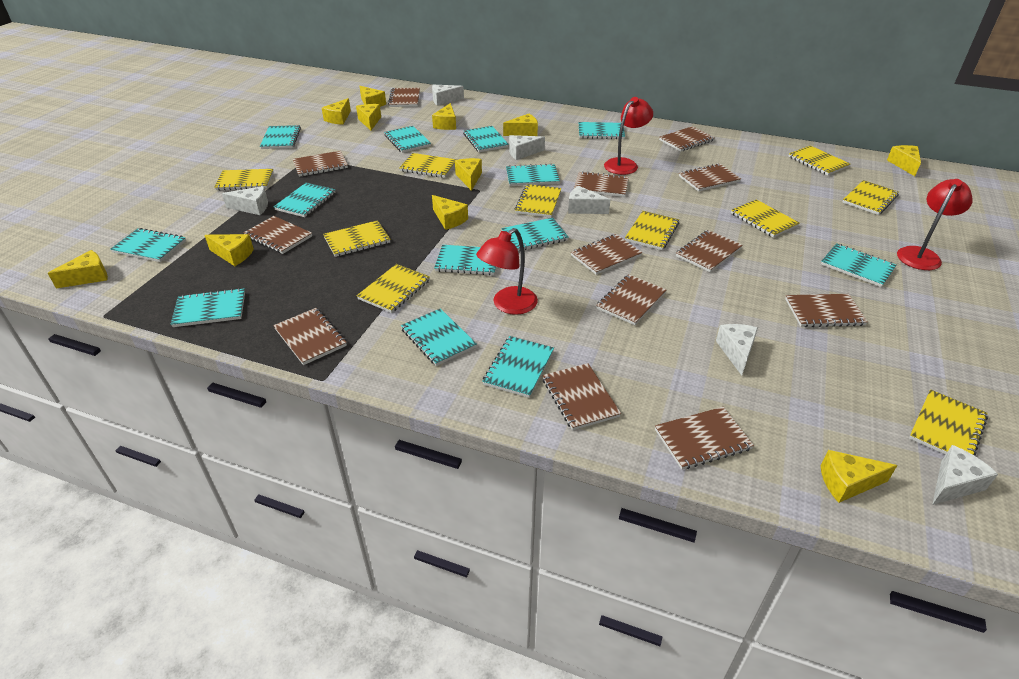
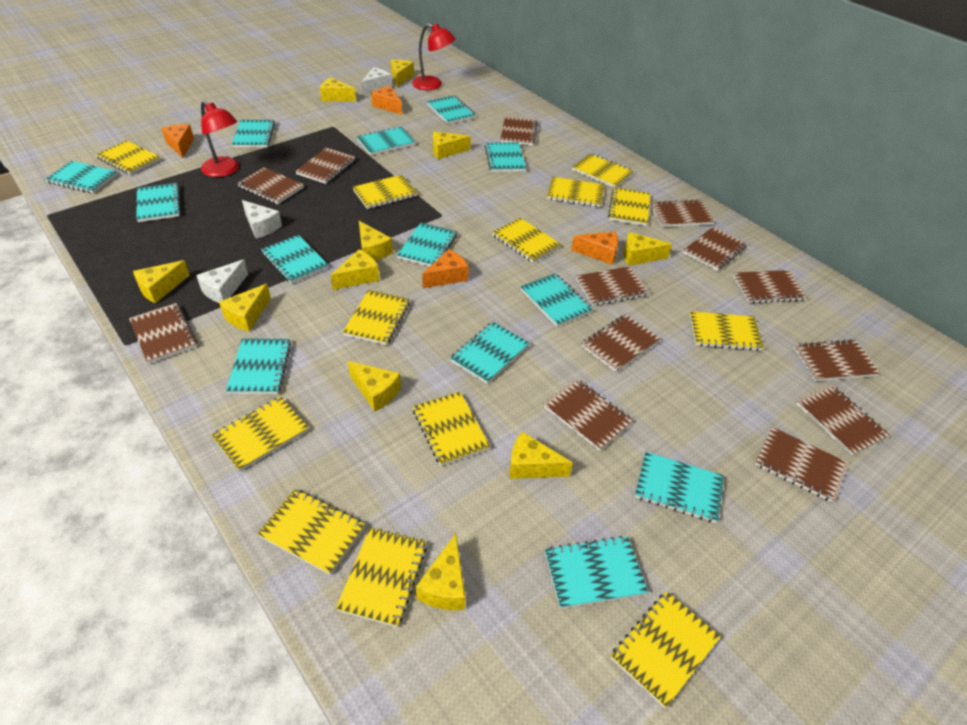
orange cheese: 0 -> 4
red lamp: 3 -> 2
white cheese: 6 -> 3
yellow notebook: 10 -> 13

